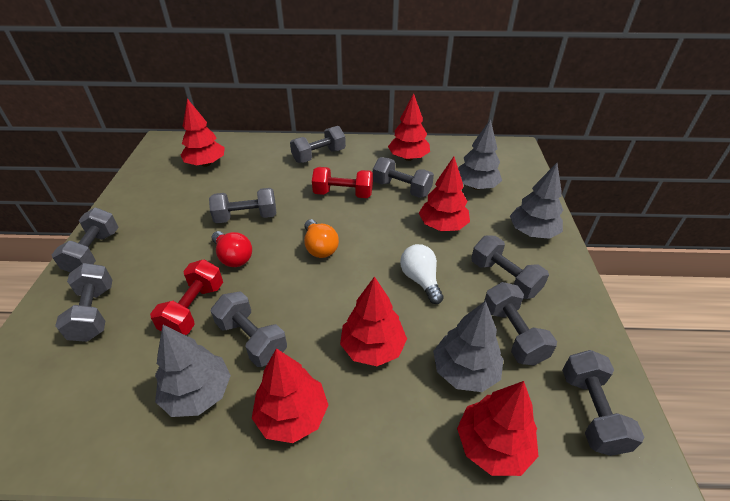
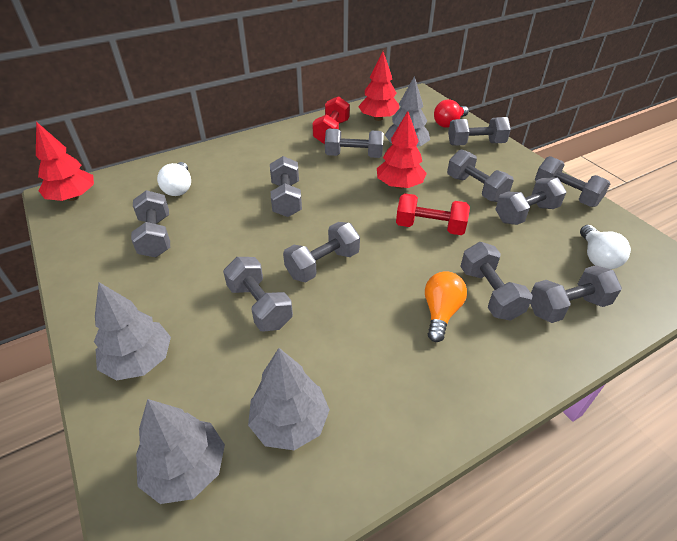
grey dumbbell: 9 -> 11
red tree: 6 -> 3
white light bulb: 1 -> 2

